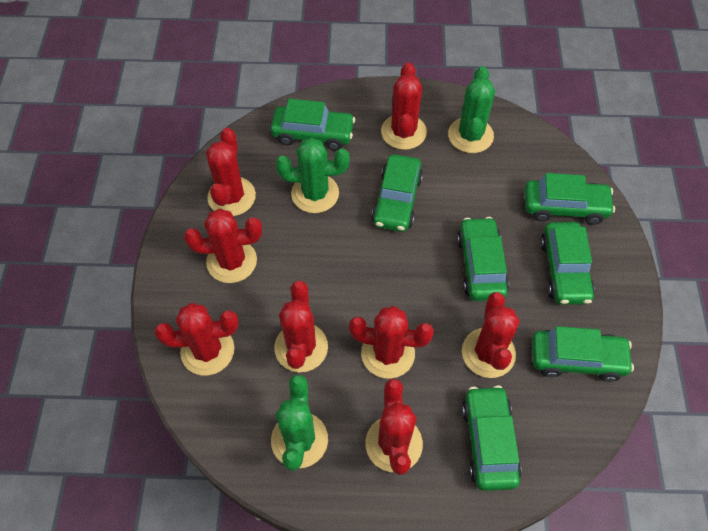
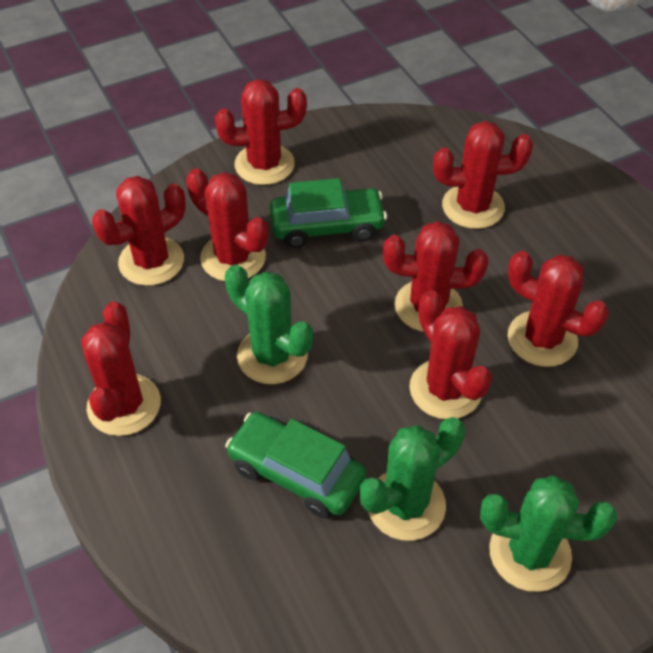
green car: 7 -> 2

